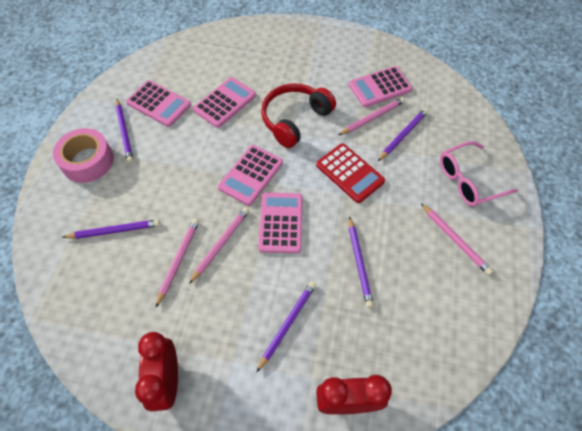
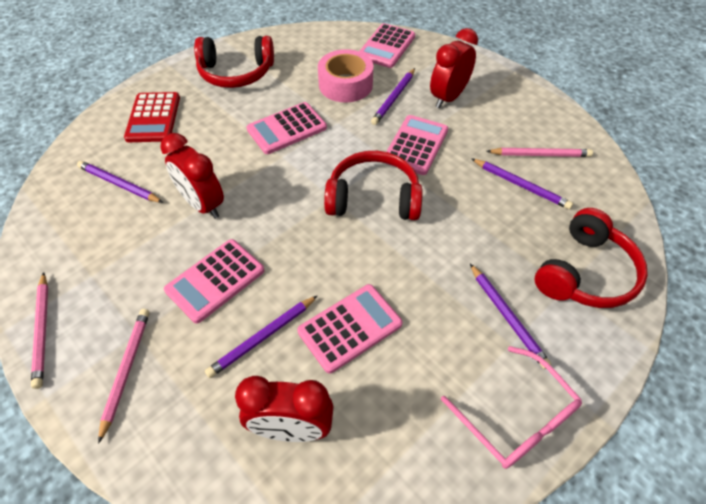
pink pencil: 4 -> 3
red clock: 2 -> 3
red headphones: 1 -> 3

